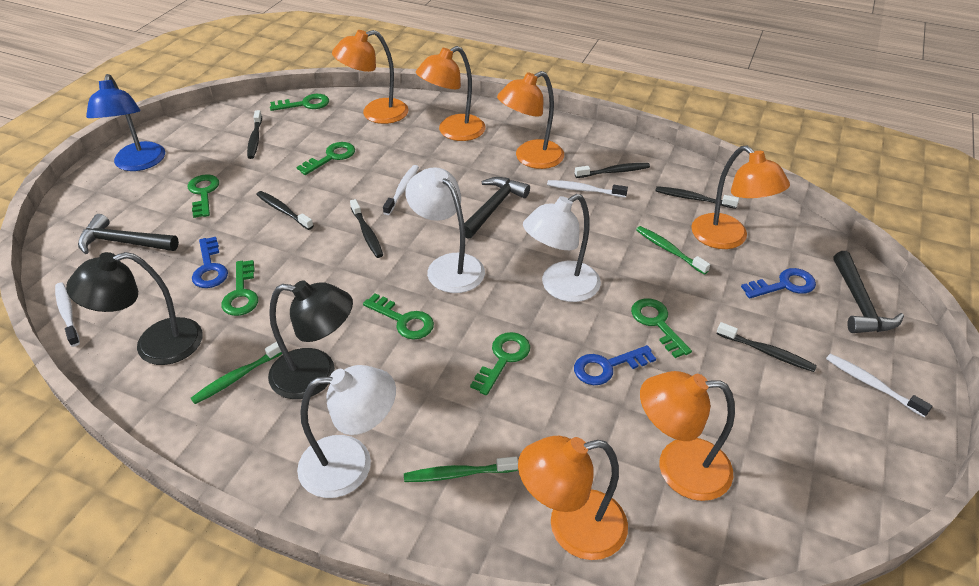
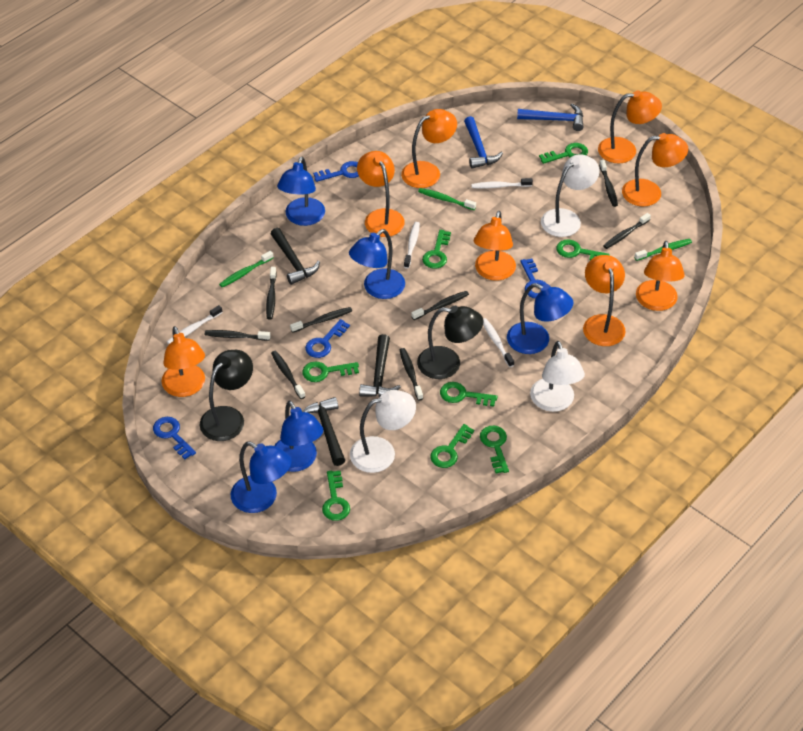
black toothbrush: 6 -> 8
blue hammer: 0 -> 2
blue key: 3 -> 4
blue lamp: 1 -> 5
green key: 7 -> 8
orange lamp: 6 -> 8

